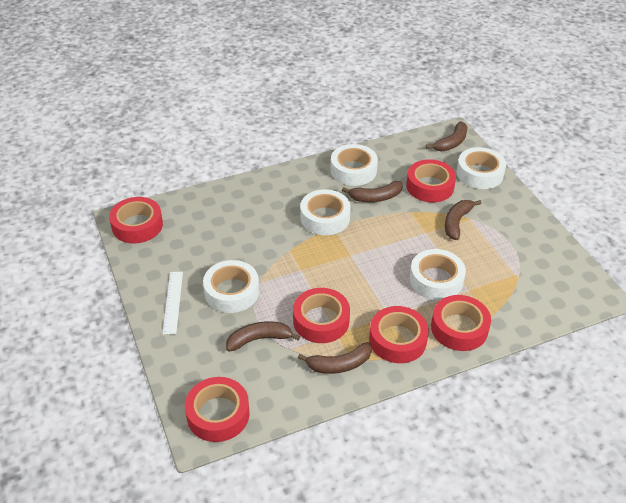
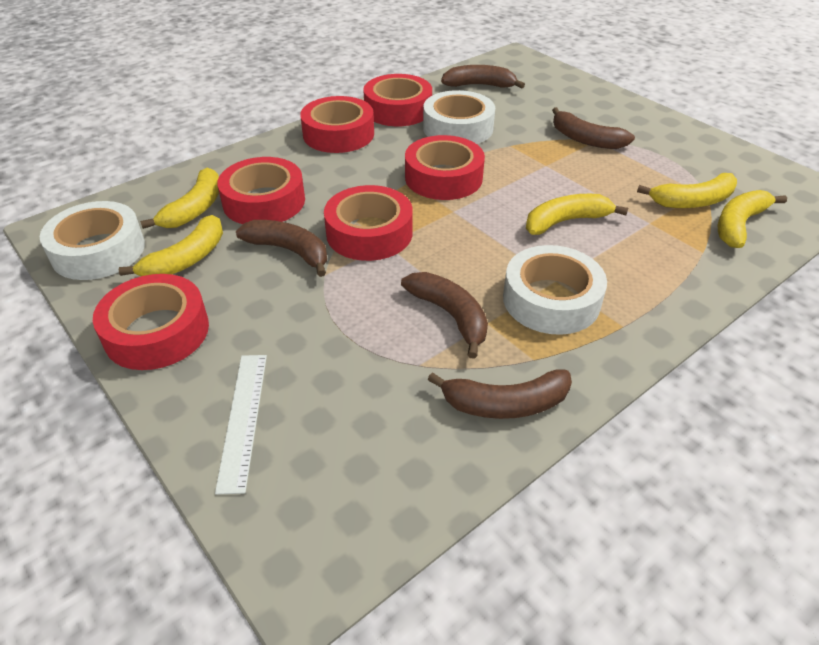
white tape: 5 -> 3
yellow banana: 0 -> 5

